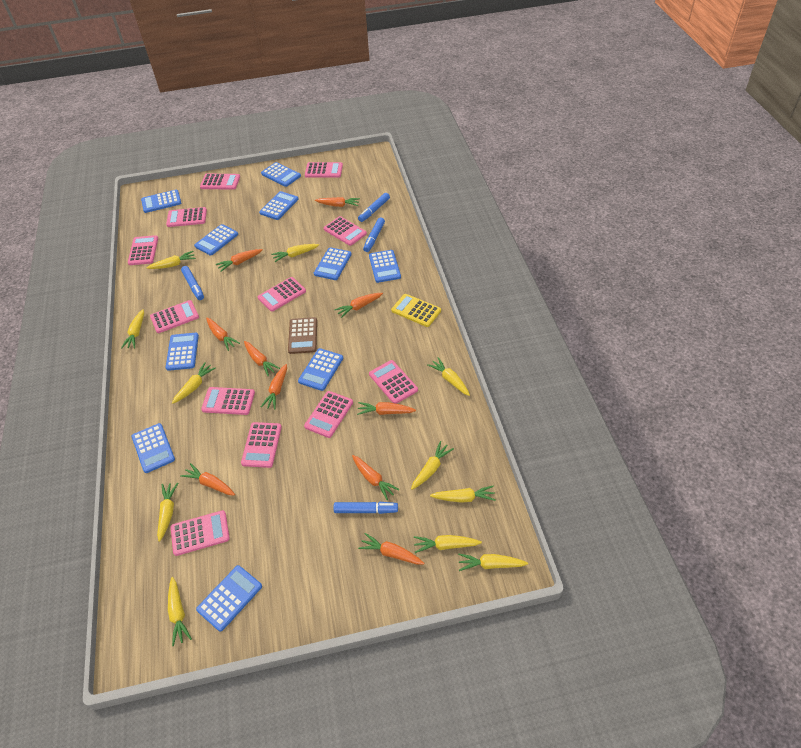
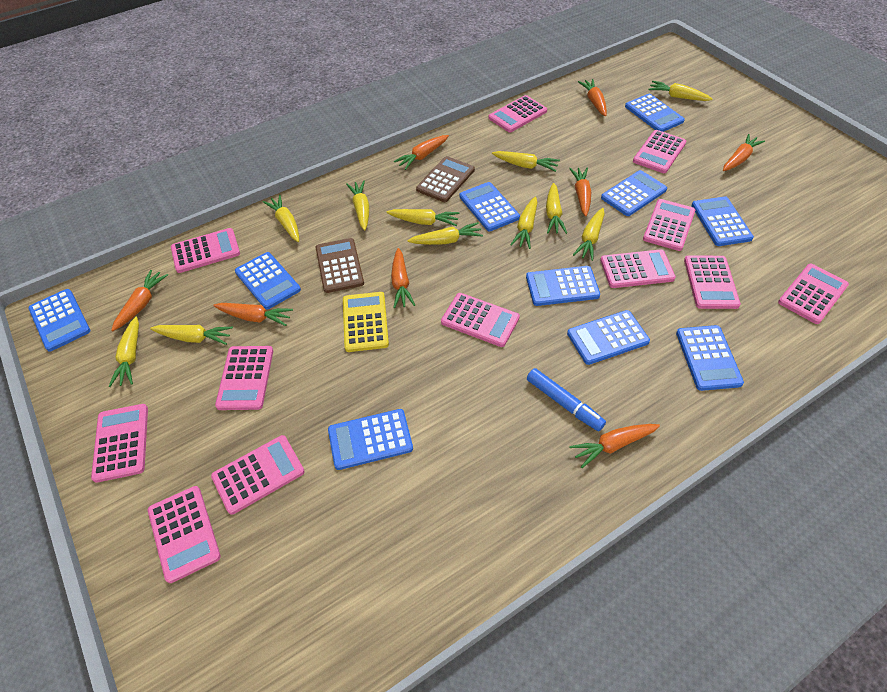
blue marker: 4 -> 1
brown calculator: 1 -> 2
orange carrot: 10 -> 8

